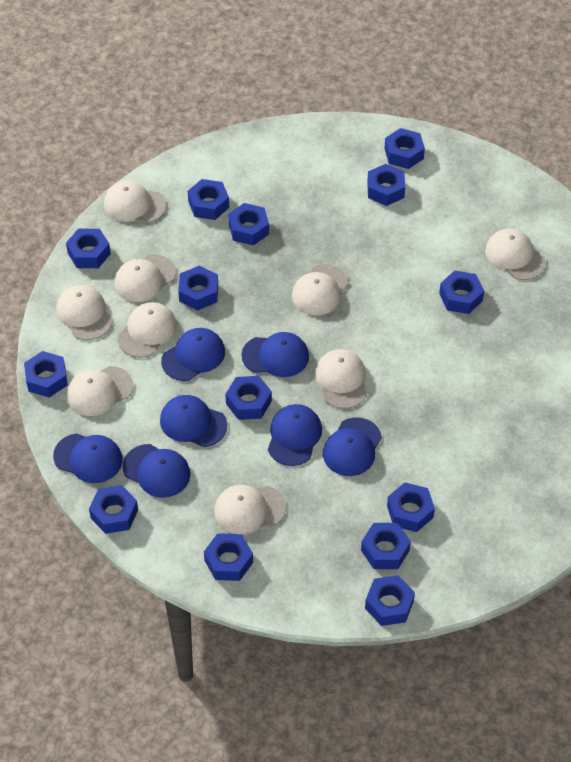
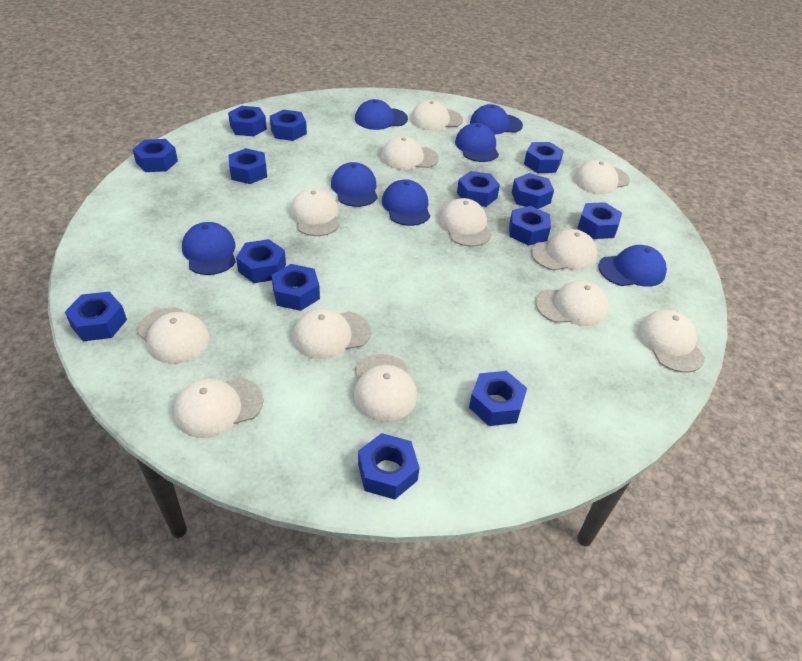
white cap: 9 -> 12

